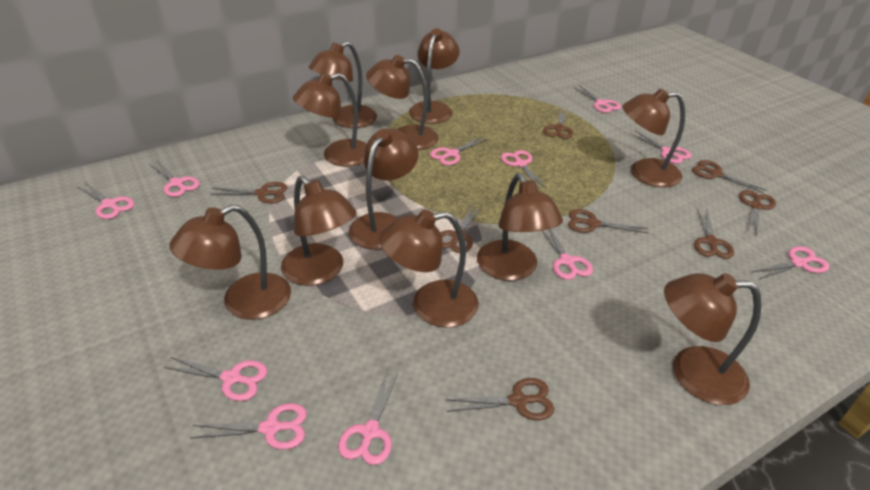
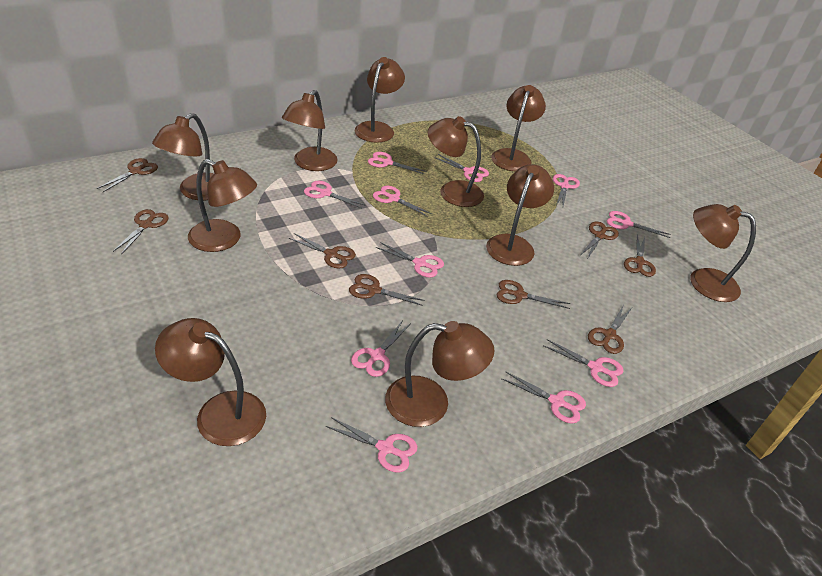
brown lamp: 11 -> 10

